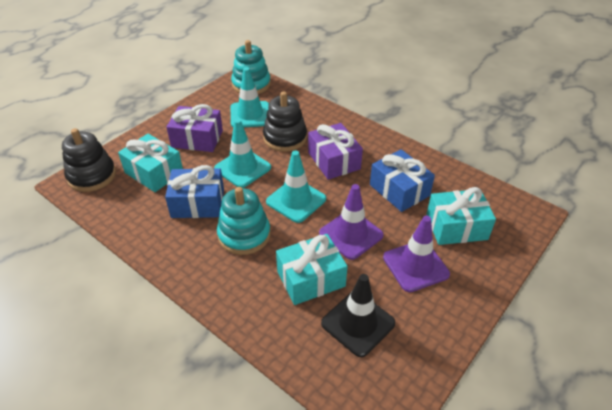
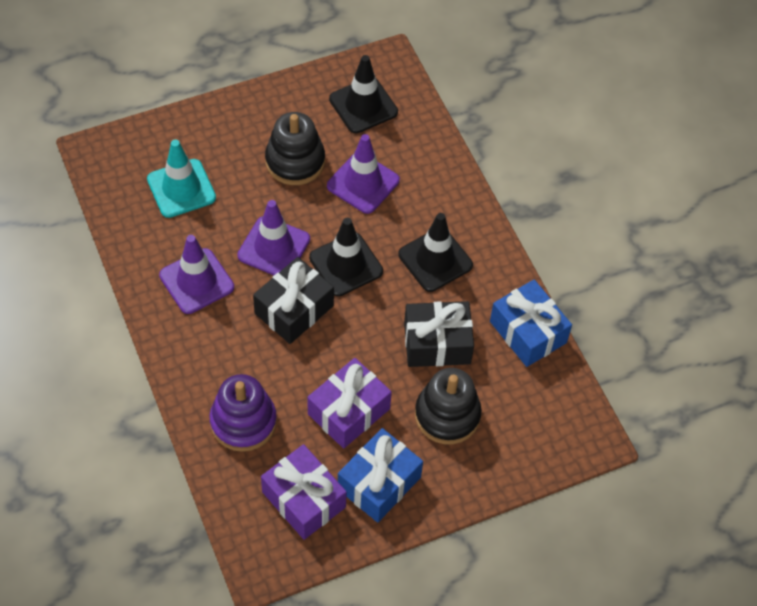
black gift: 0 -> 2
black traffic cone: 1 -> 3
purple stacking toy: 0 -> 1
purple traffic cone: 2 -> 3
turquoise gift: 3 -> 0
turquoise stacking toy: 2 -> 0
turquoise traffic cone: 3 -> 1

